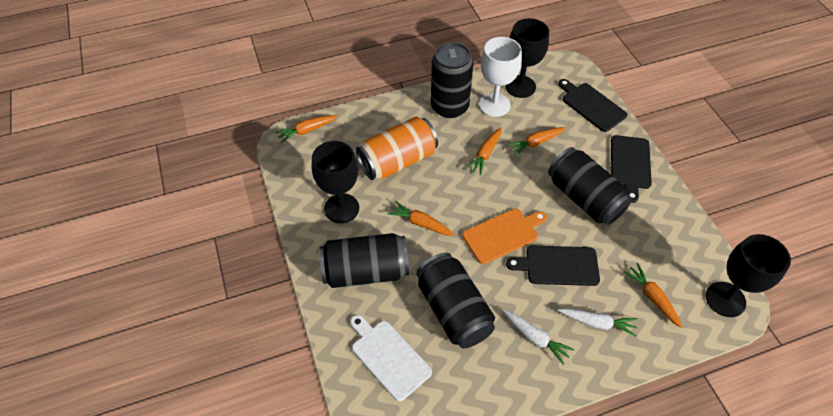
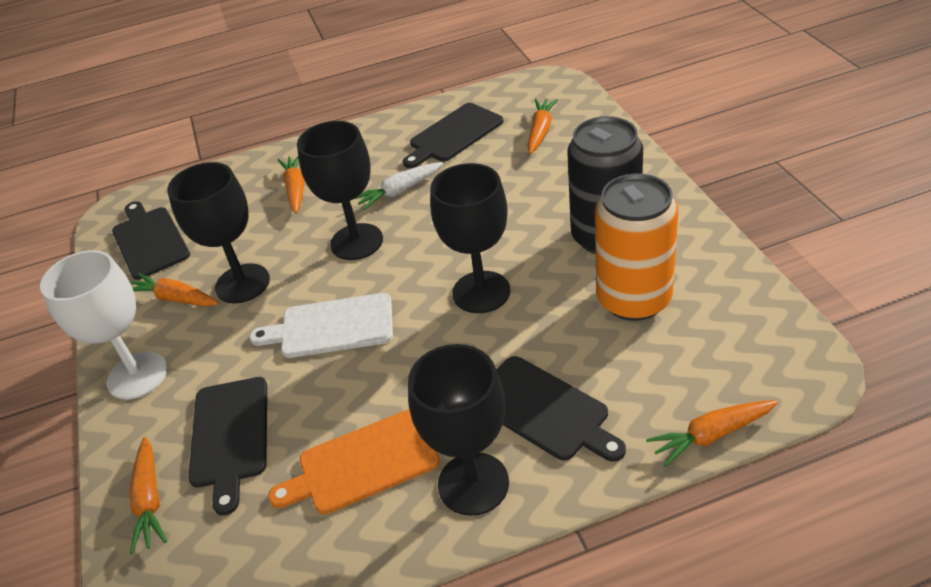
black can: 4 -> 1
black cutting board: 3 -> 4
black goblet: 3 -> 4
white carrot: 2 -> 1

